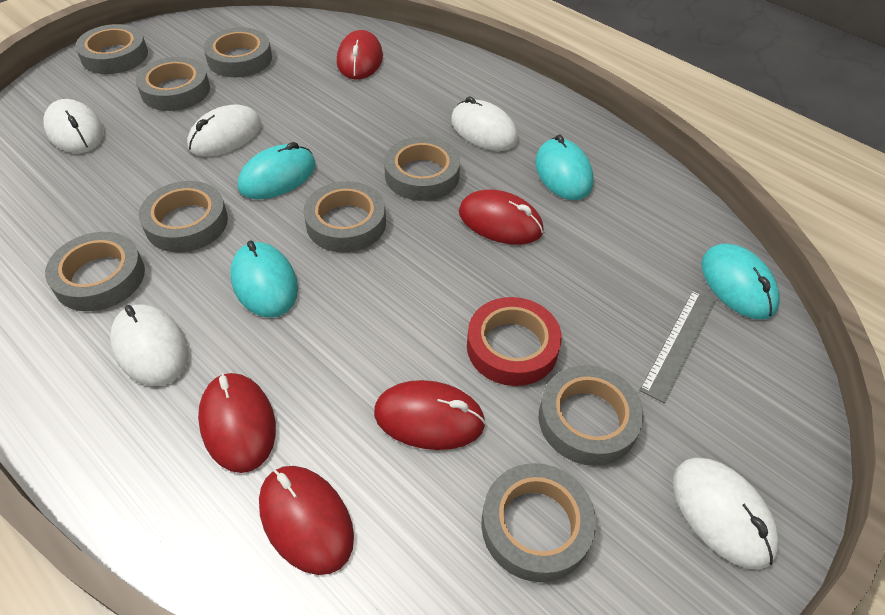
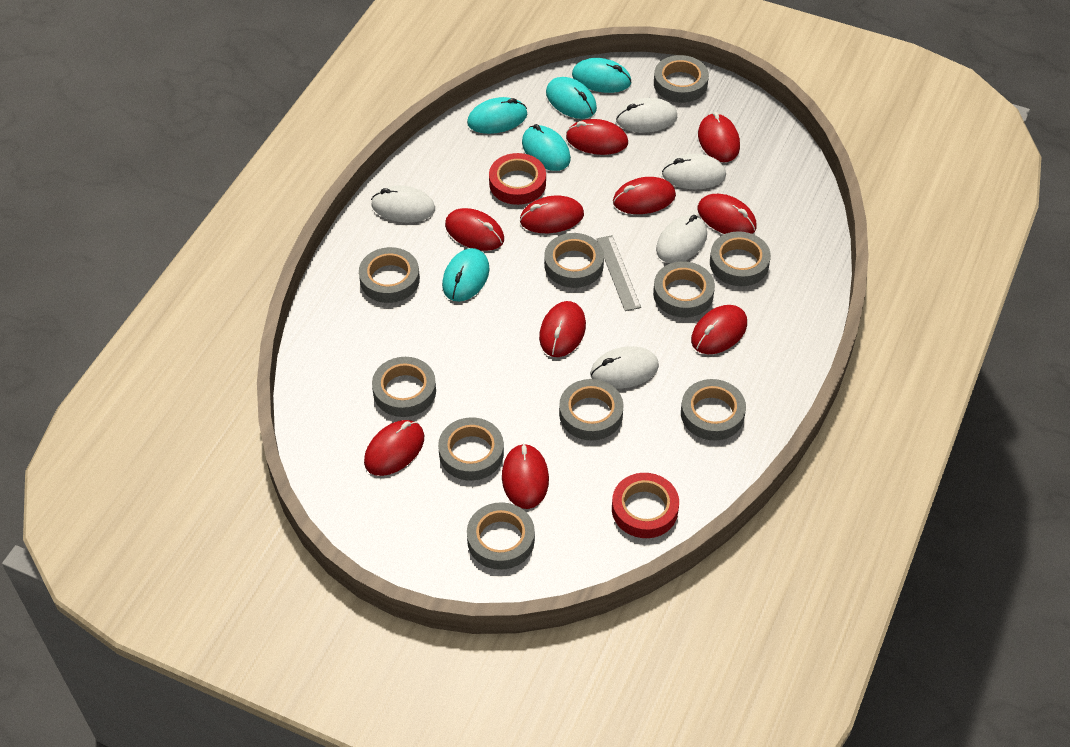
grey tape: 9 -> 10
red mouse: 5 -> 10
red tape: 1 -> 2
turquoise mouse: 4 -> 5

